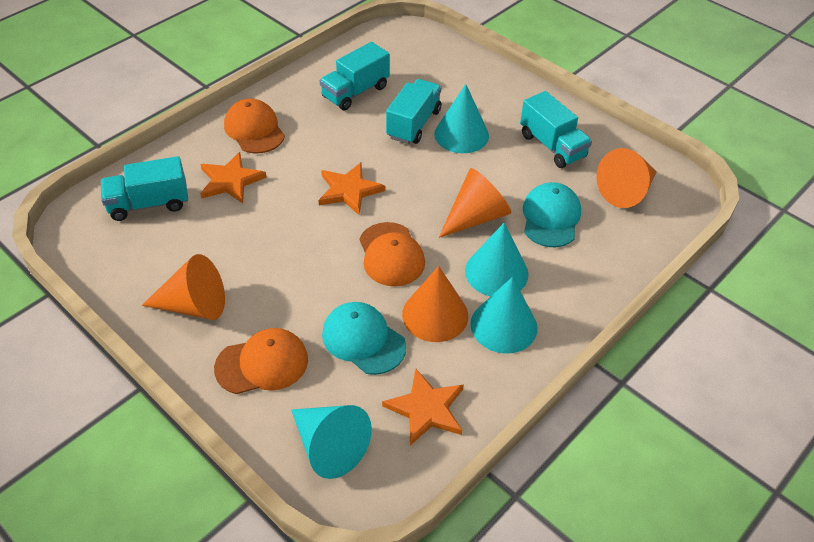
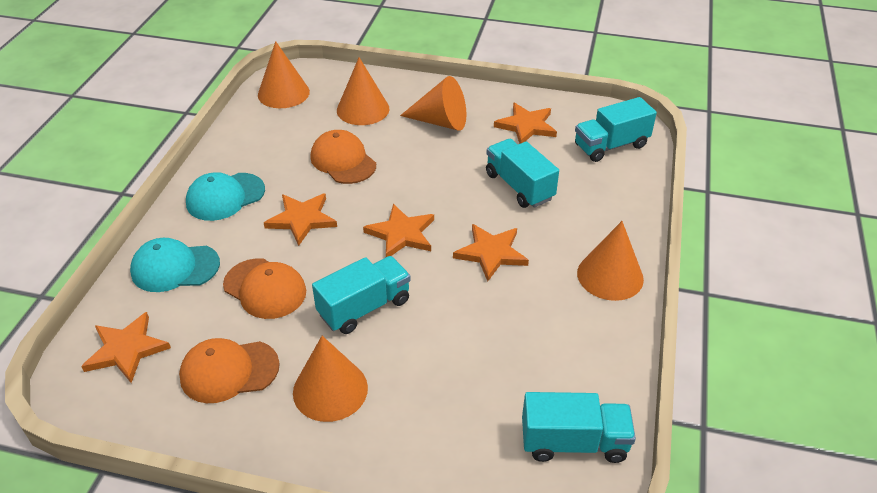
orange cone: 4 -> 5
orange star: 3 -> 5
turquoise cone: 4 -> 0

